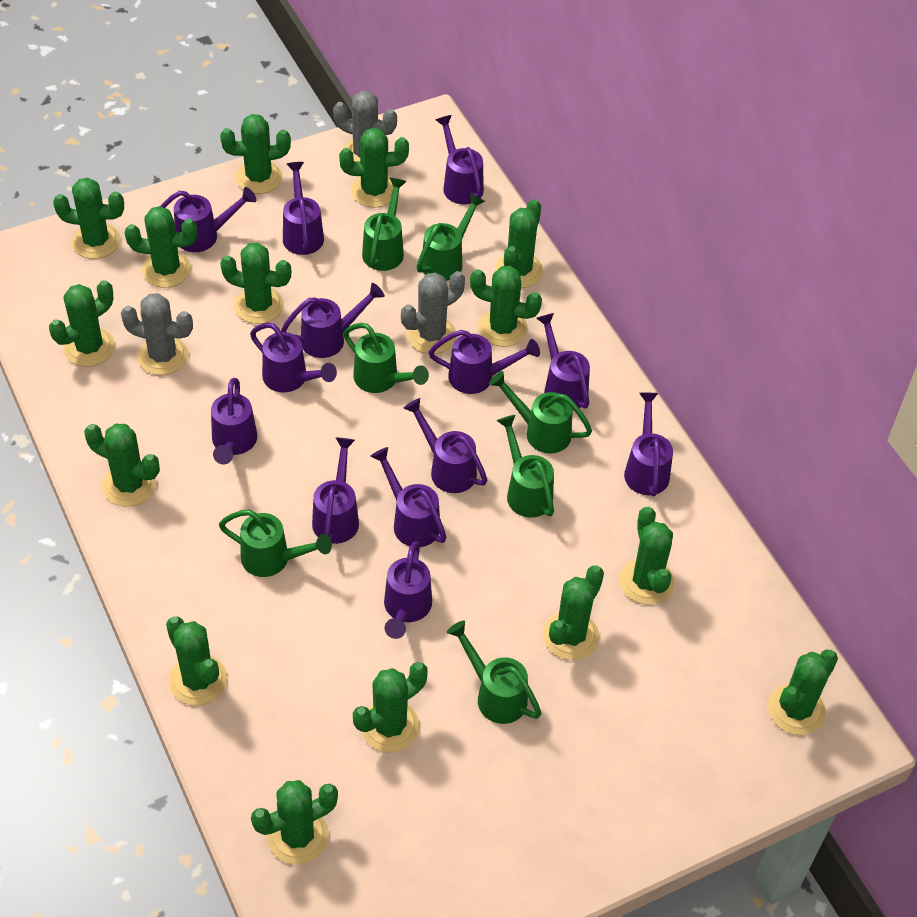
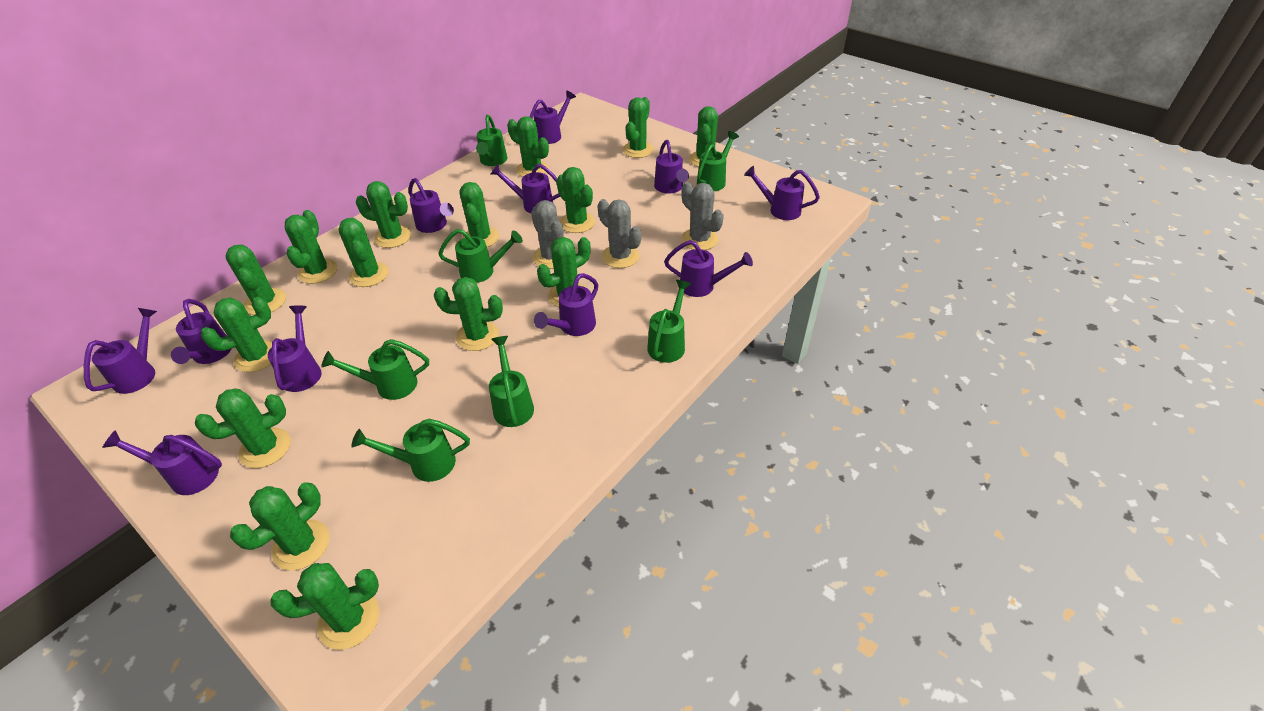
purple watering can: 13 -> 11

